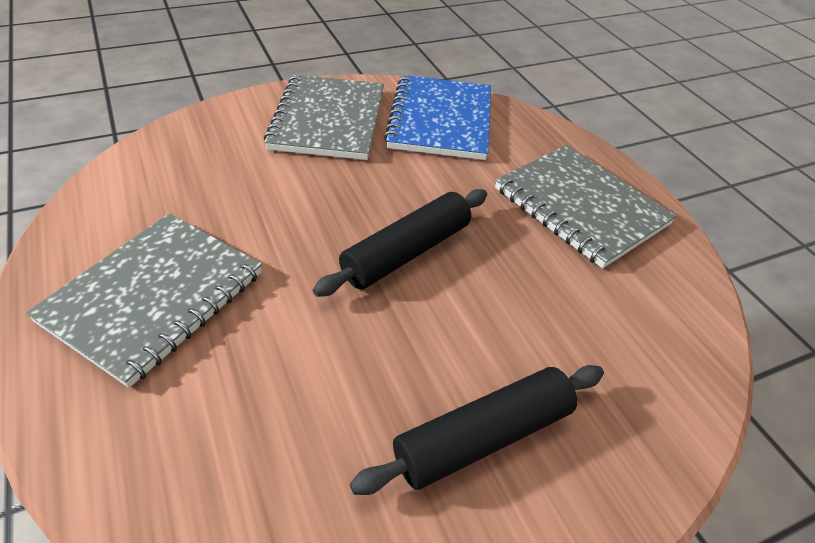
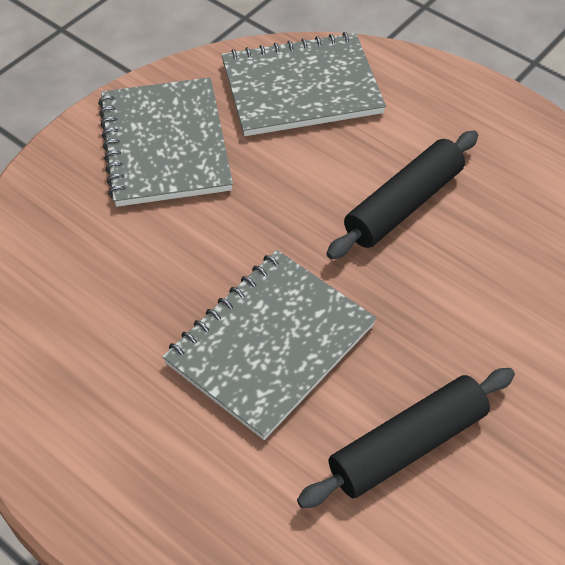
blue notebook: 1 -> 0

